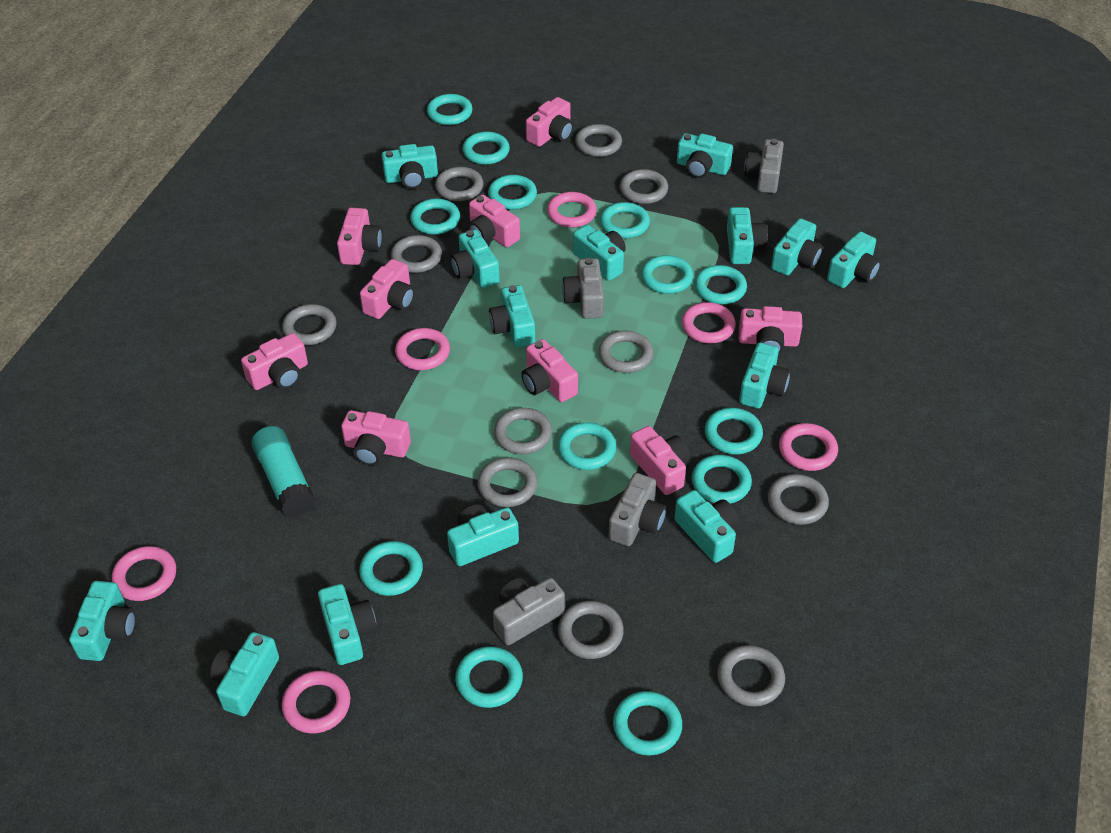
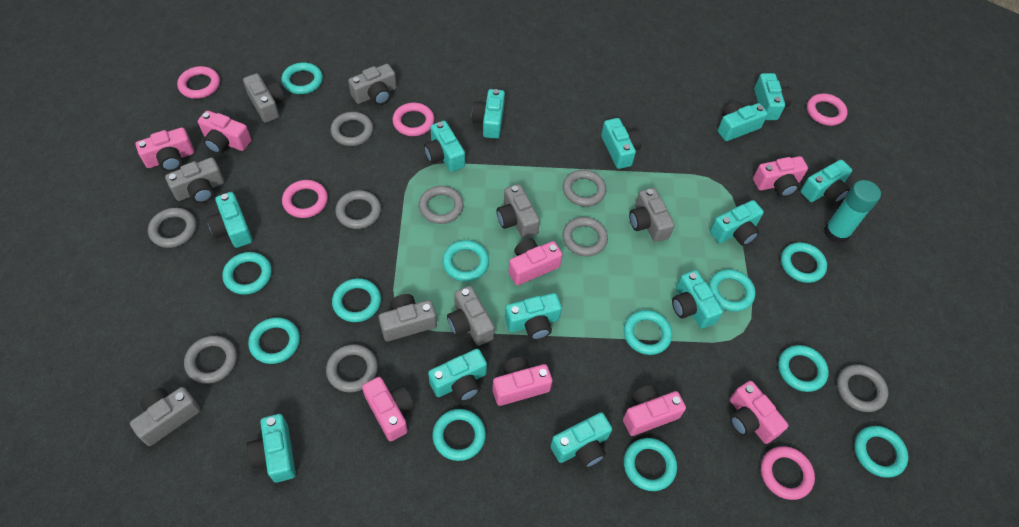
grey camera: 4 -> 8
grey ring: 11 -> 9
pink camera: 9 -> 8
pink ring: 6 -> 5
turquoise camera: 14 -> 13
turquoise ring: 13 -> 12

